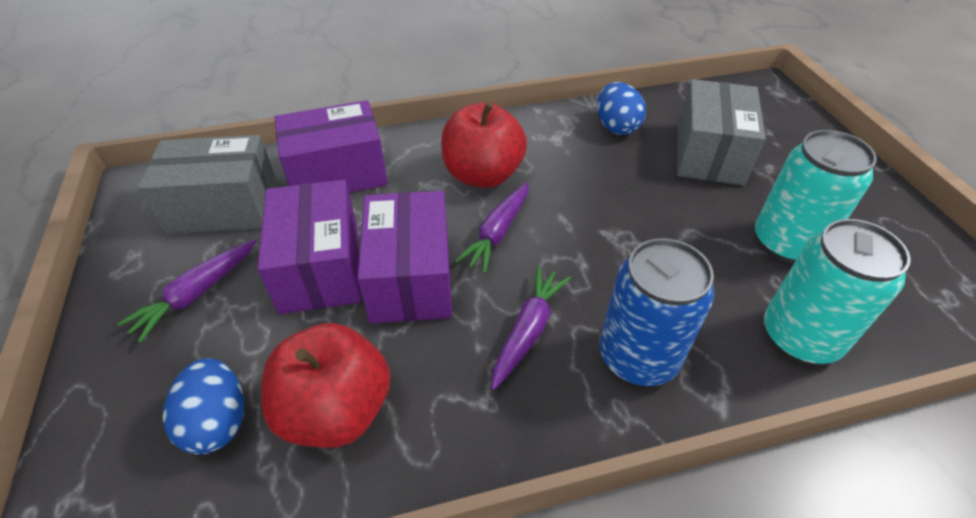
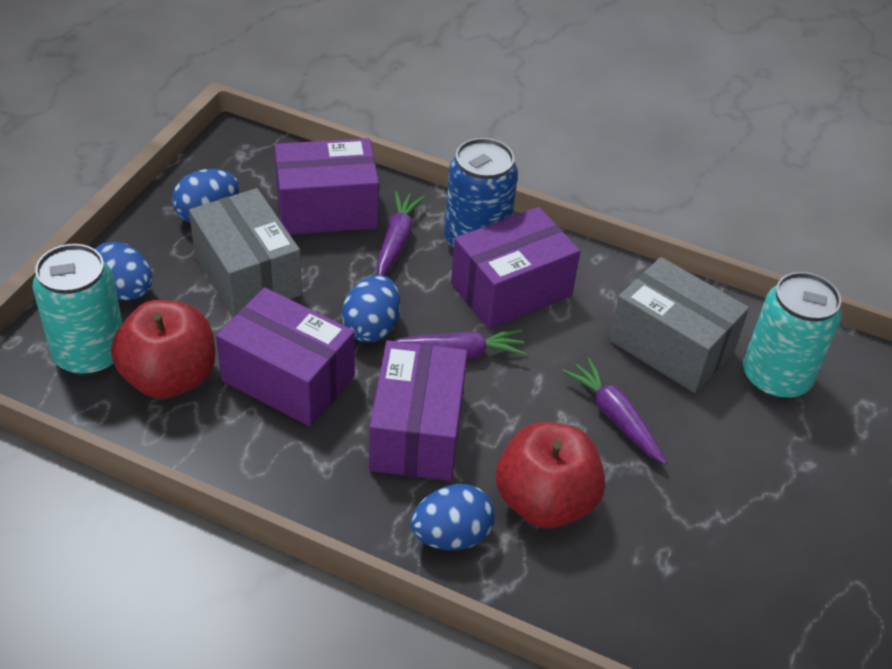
blue egg: 2 -> 4
purple box: 3 -> 4

